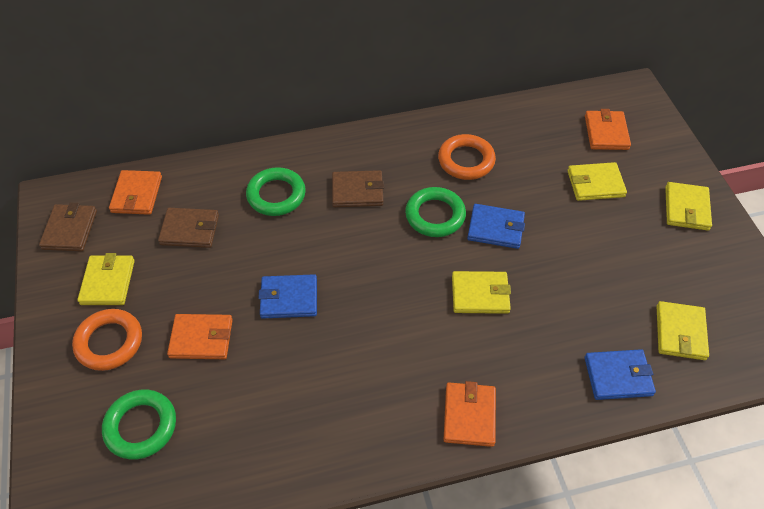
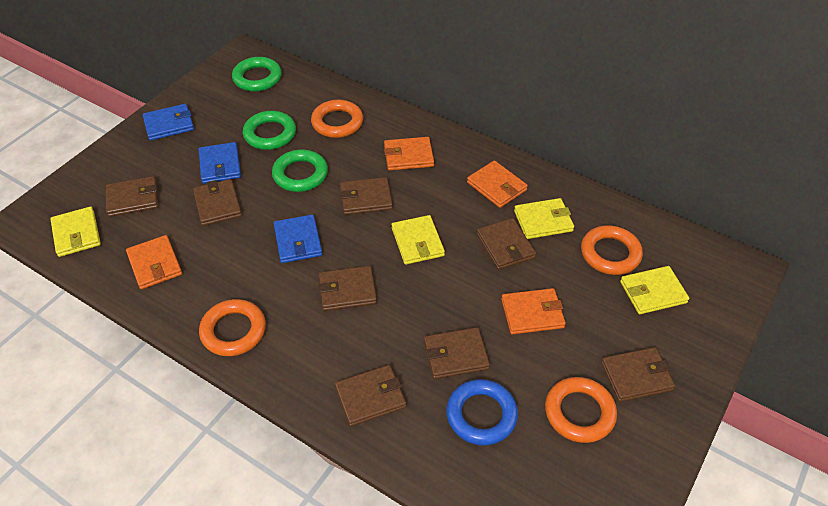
blue ring: 0 -> 1
brown wallet: 3 -> 8
orange ring: 2 -> 4
yellow wallet: 5 -> 4

